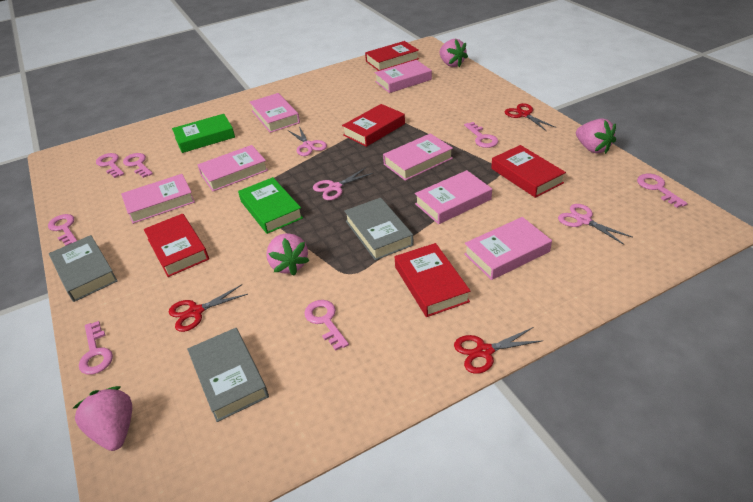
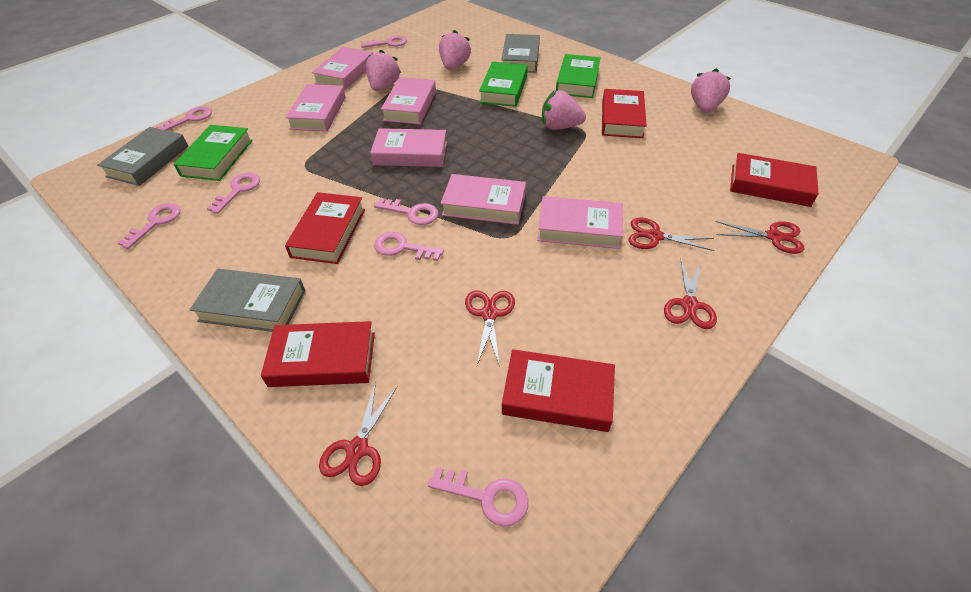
green book: 2 -> 3
pink book: 7 -> 6
pink scissors: 3 -> 0
red scissors: 3 -> 5

